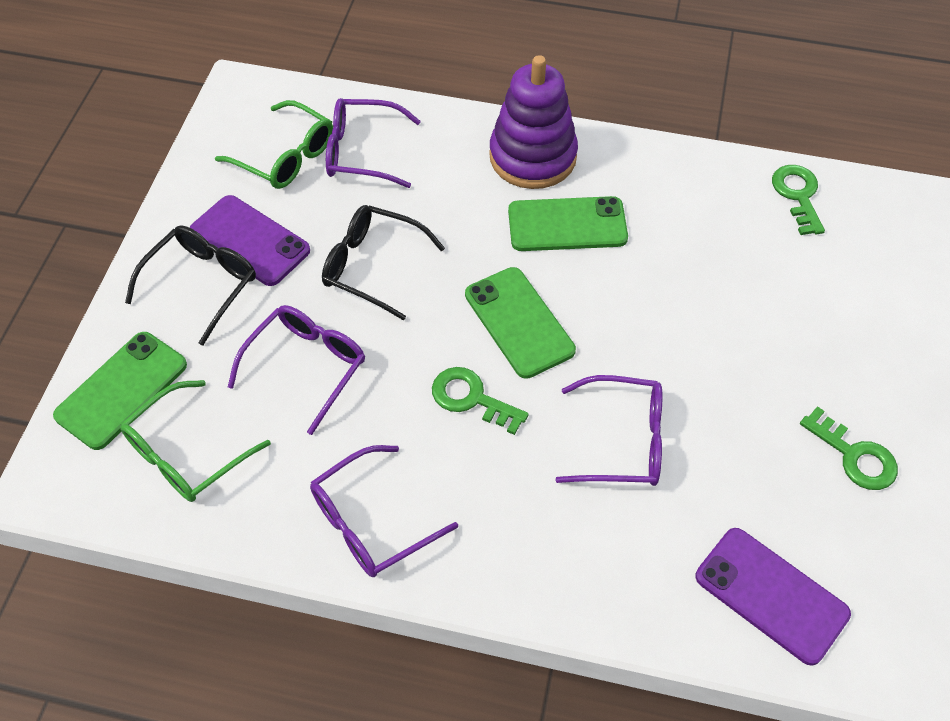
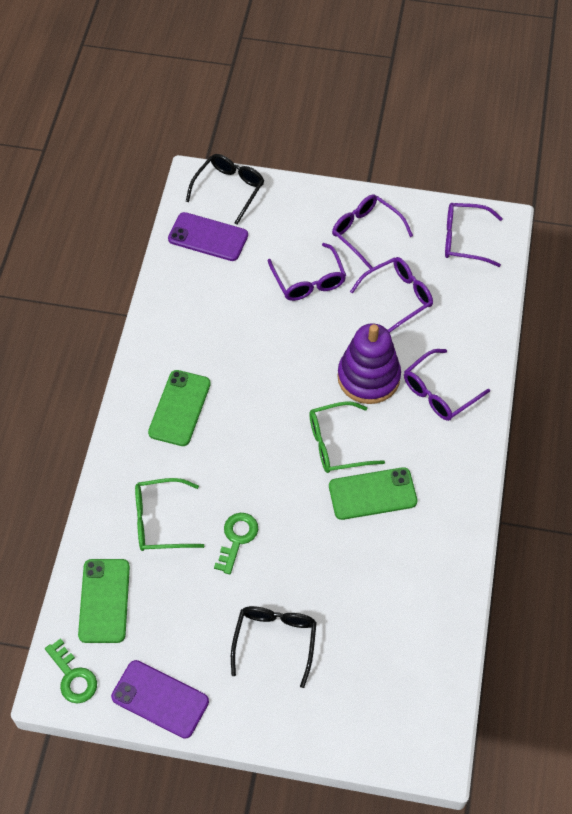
green key: 3 -> 2
purple glasses: 4 -> 5

